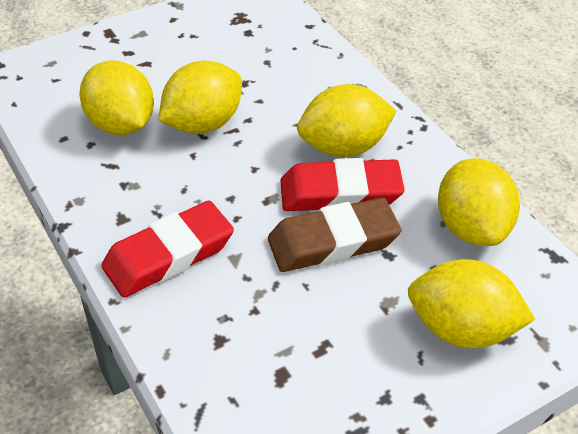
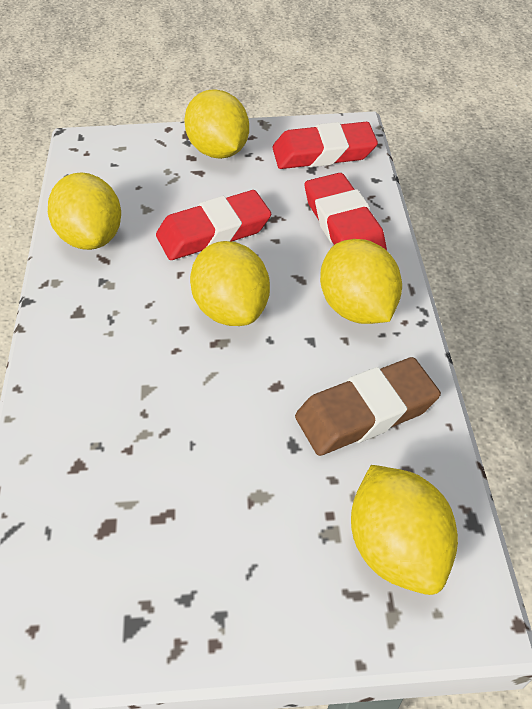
red eraser: 2 -> 3

